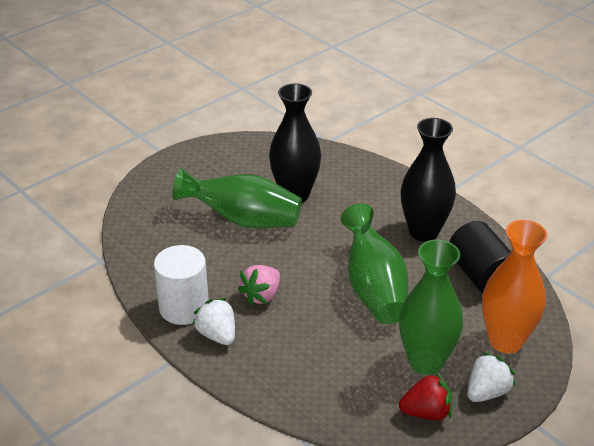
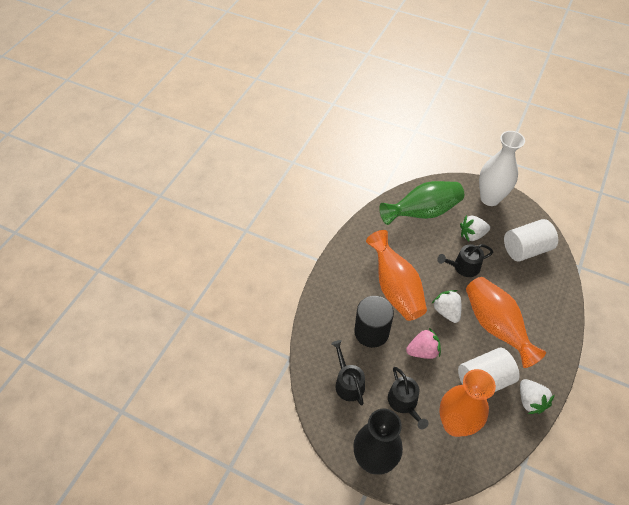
black vase: 2 -> 1
black watering can: 0 -> 3
green vase: 3 -> 1
orange vase: 1 -> 3
red strawberry: 1 -> 0
white cylinder: 1 -> 2
white strawberry: 2 -> 3
white vase: 0 -> 1

